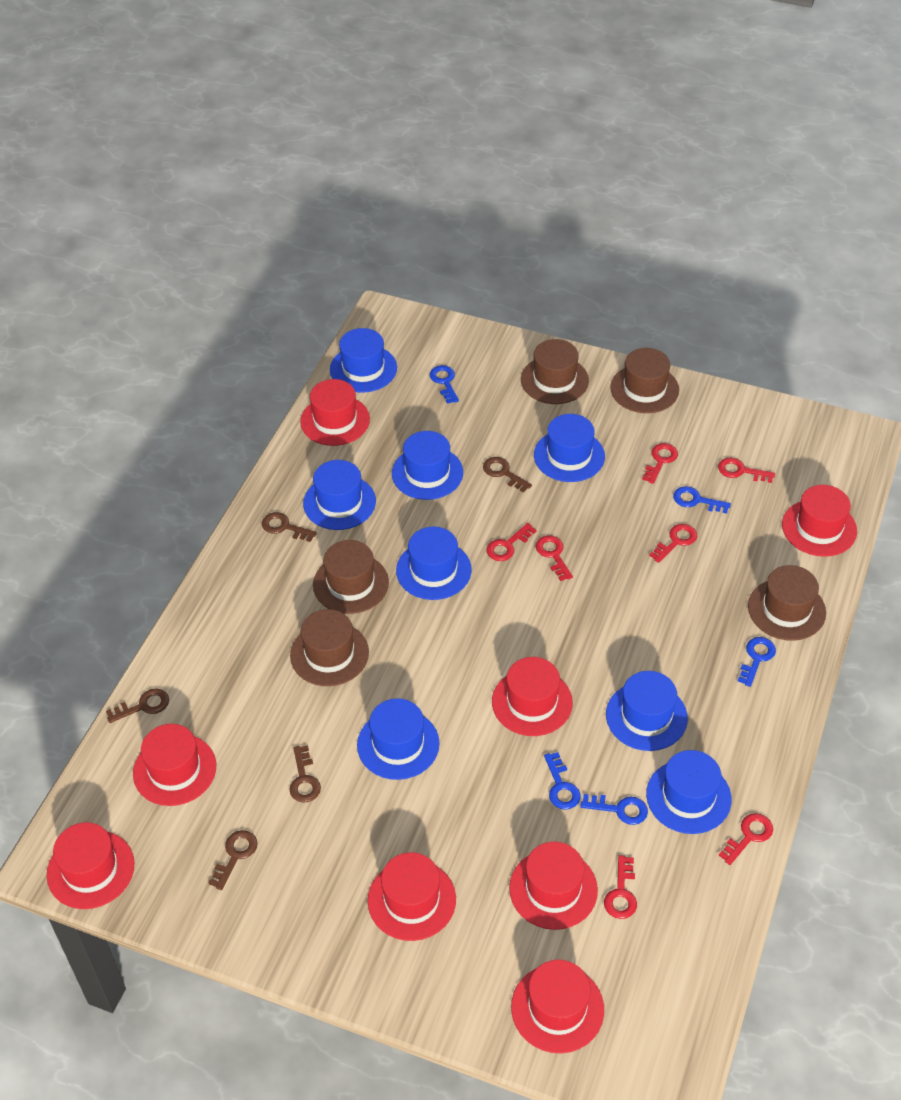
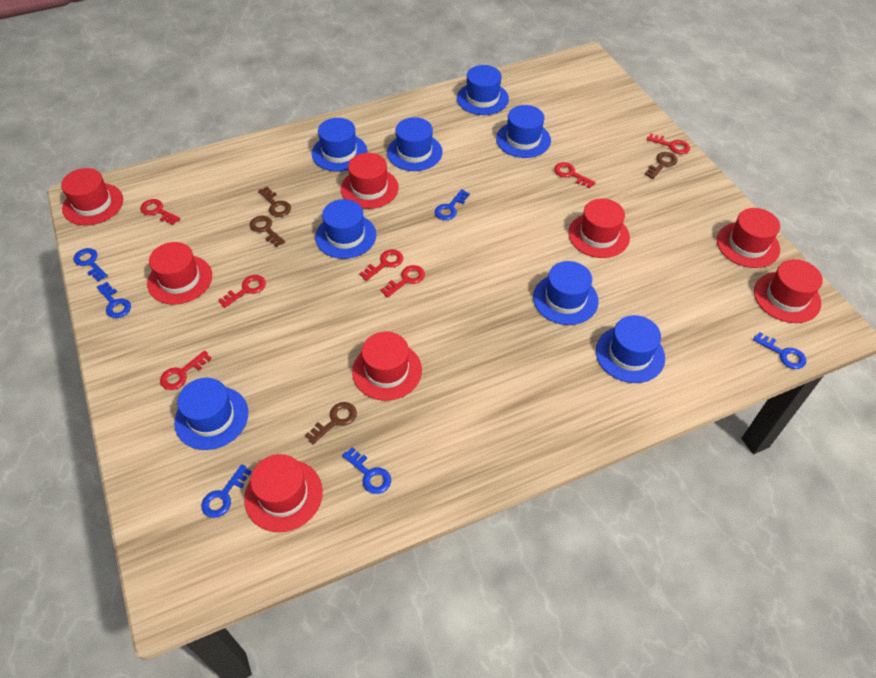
blue key: 5 -> 6
brown hat: 5 -> 0
brown key: 5 -> 4

